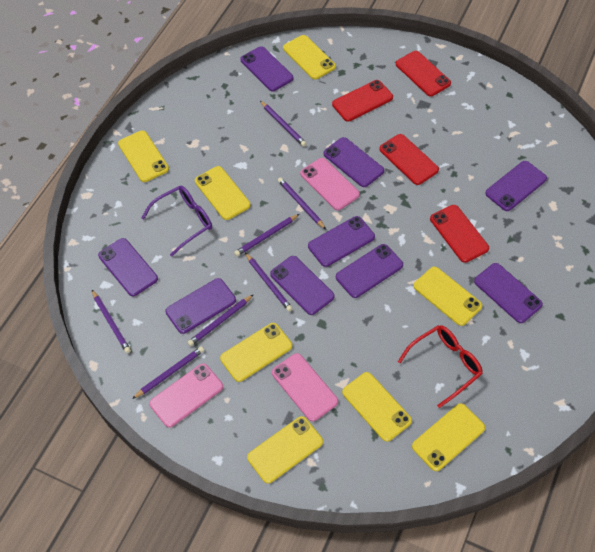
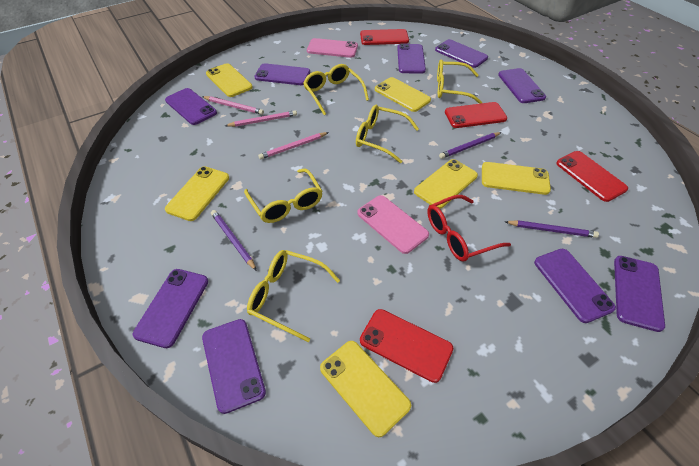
pink pencil: 0 -> 3
pink phone: 3 -> 2
purple glasses: 1 -> 0
purple pencil: 7 -> 3
yellow glasses: 0 -> 5
yellow phone: 8 -> 6

